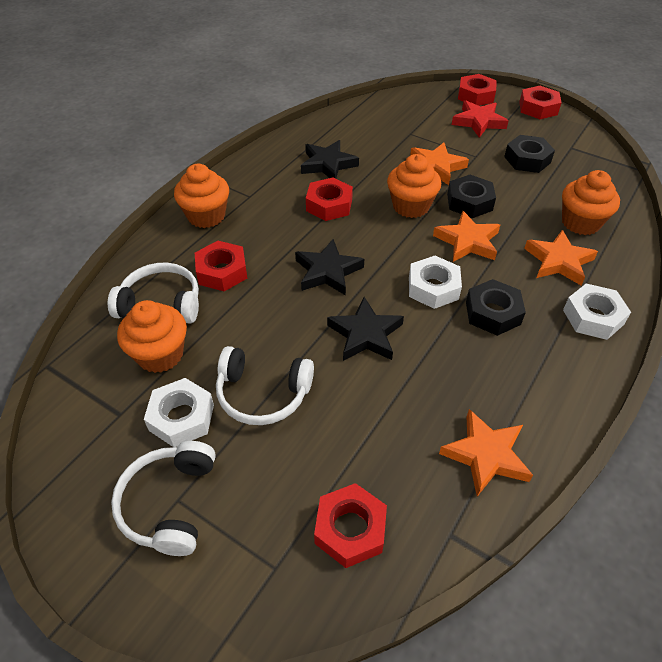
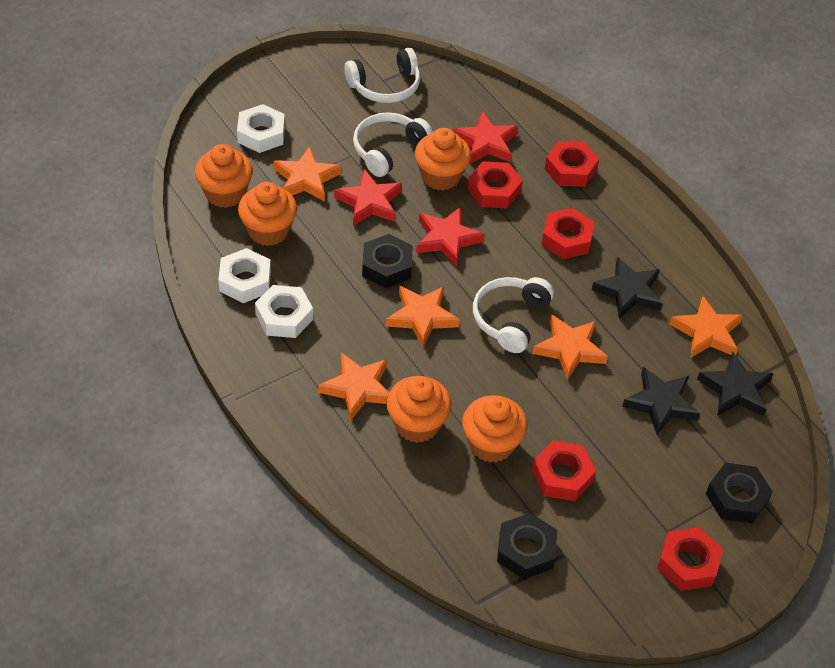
orange cupcake: 4 -> 5
orange star: 4 -> 5
red star: 1 -> 3

